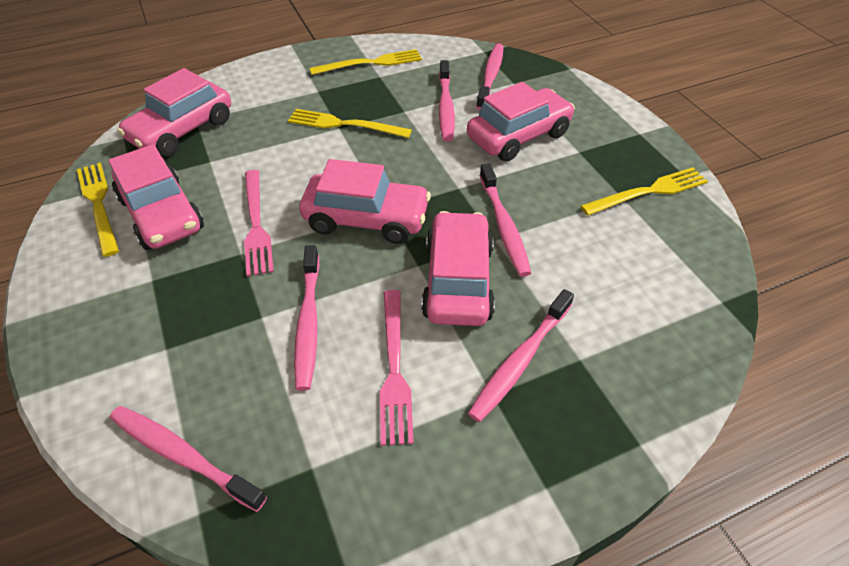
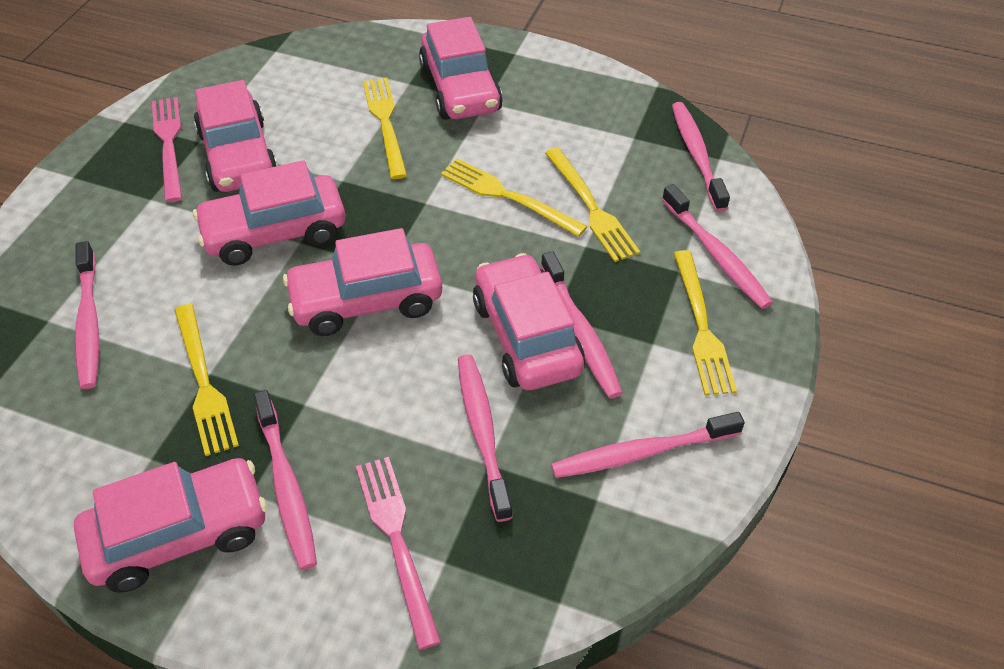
pink car: 5 -> 6
pink toothbrush: 6 -> 7
yellow fork: 4 -> 5

